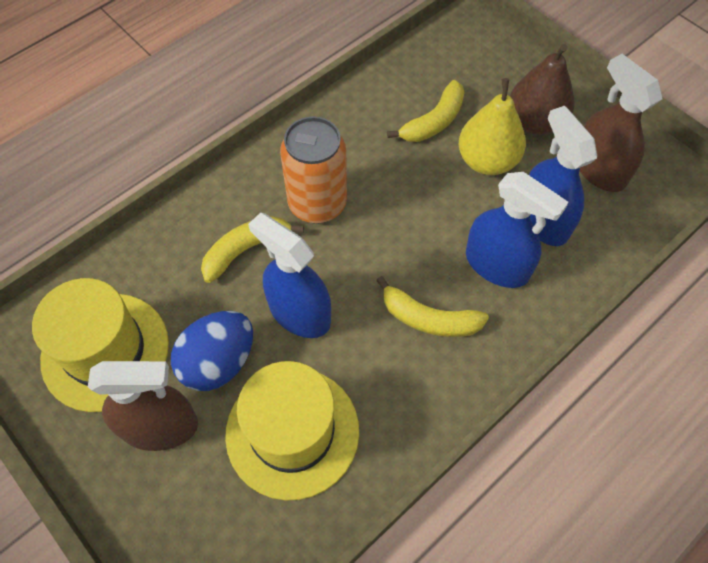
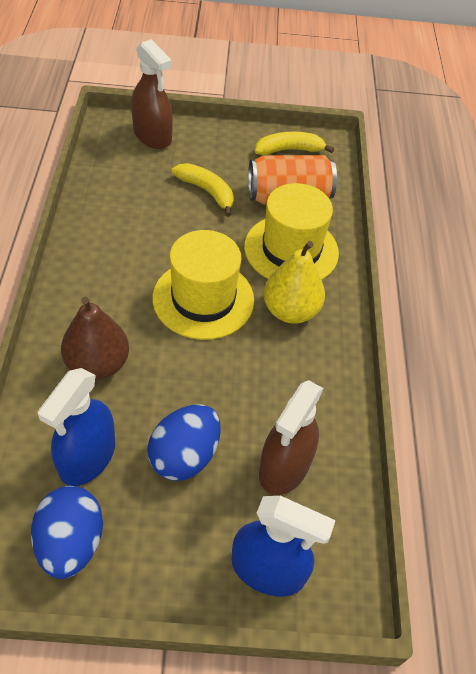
blue egg: 1 -> 2
blue spray bottle: 3 -> 2
yellow banana: 3 -> 2

